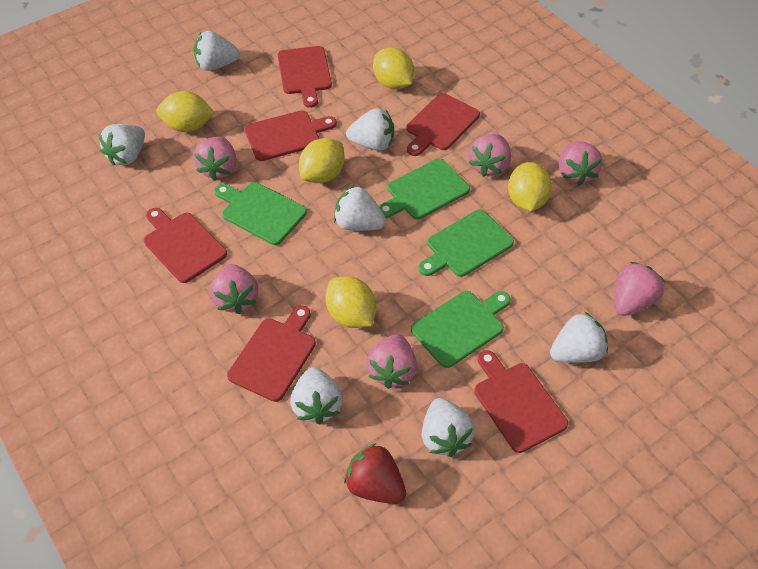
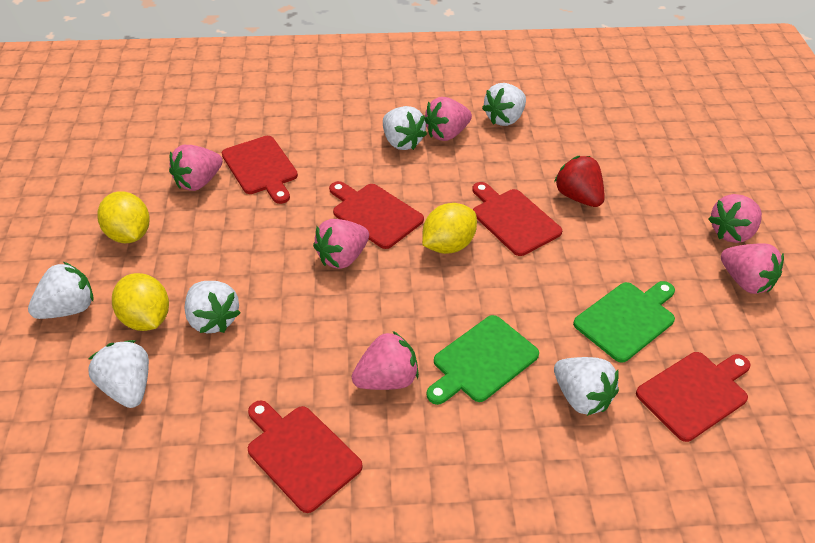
green cutting board: 4 -> 2
red cutting board: 6 -> 5
white strawberry: 7 -> 6
yellow lemon: 5 -> 3

